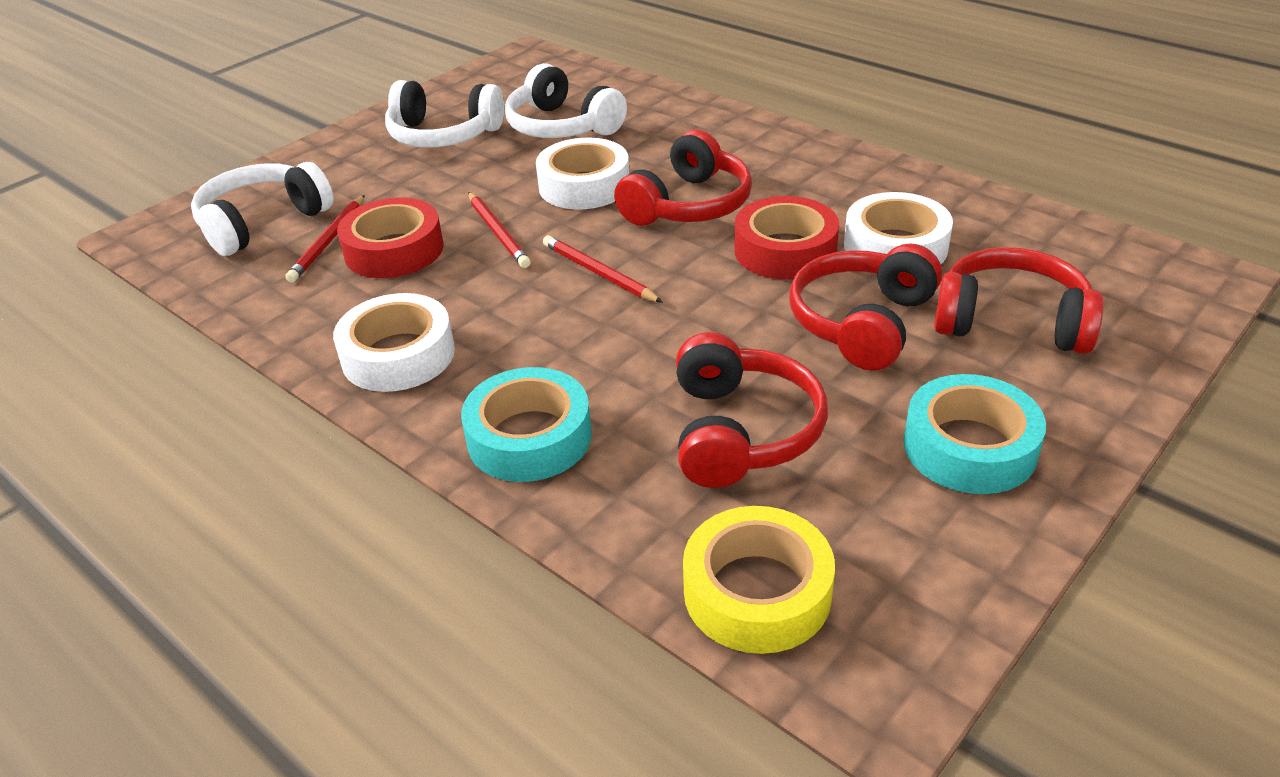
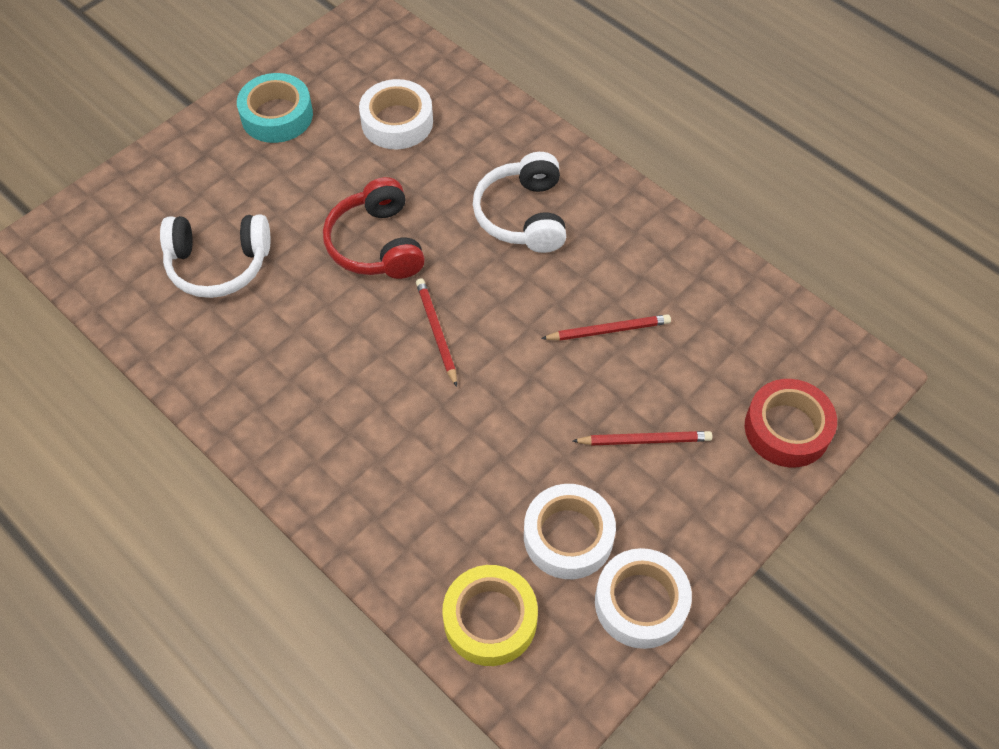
red headphones: 4 -> 1
red tape: 2 -> 1
turquoise tape: 2 -> 1
white headphones: 3 -> 2

